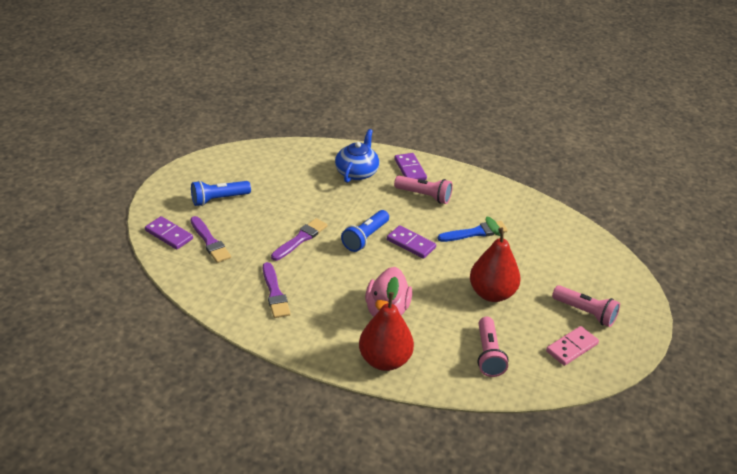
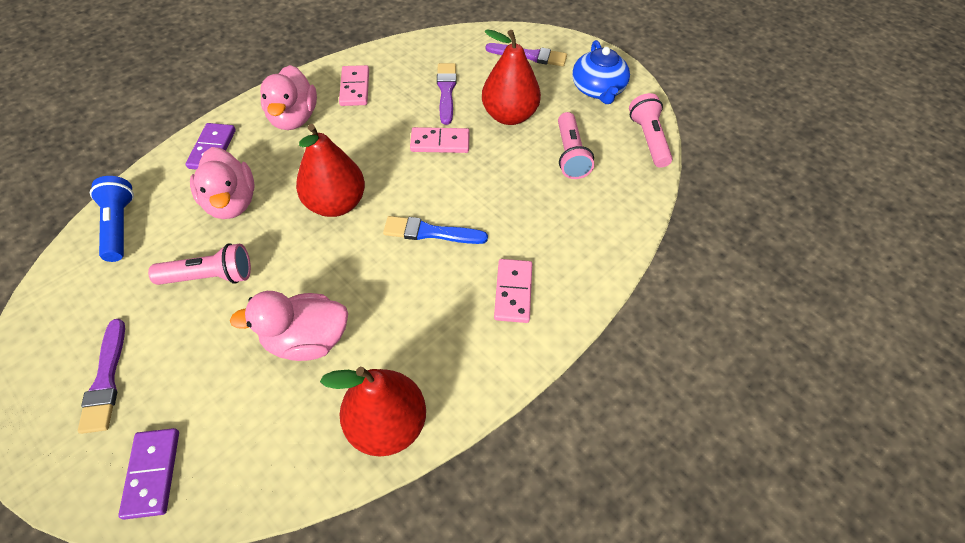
blue flashlight: 2 -> 1
pink domino: 1 -> 3
pink duck: 1 -> 3
purple domino: 3 -> 2
red pear: 2 -> 3

